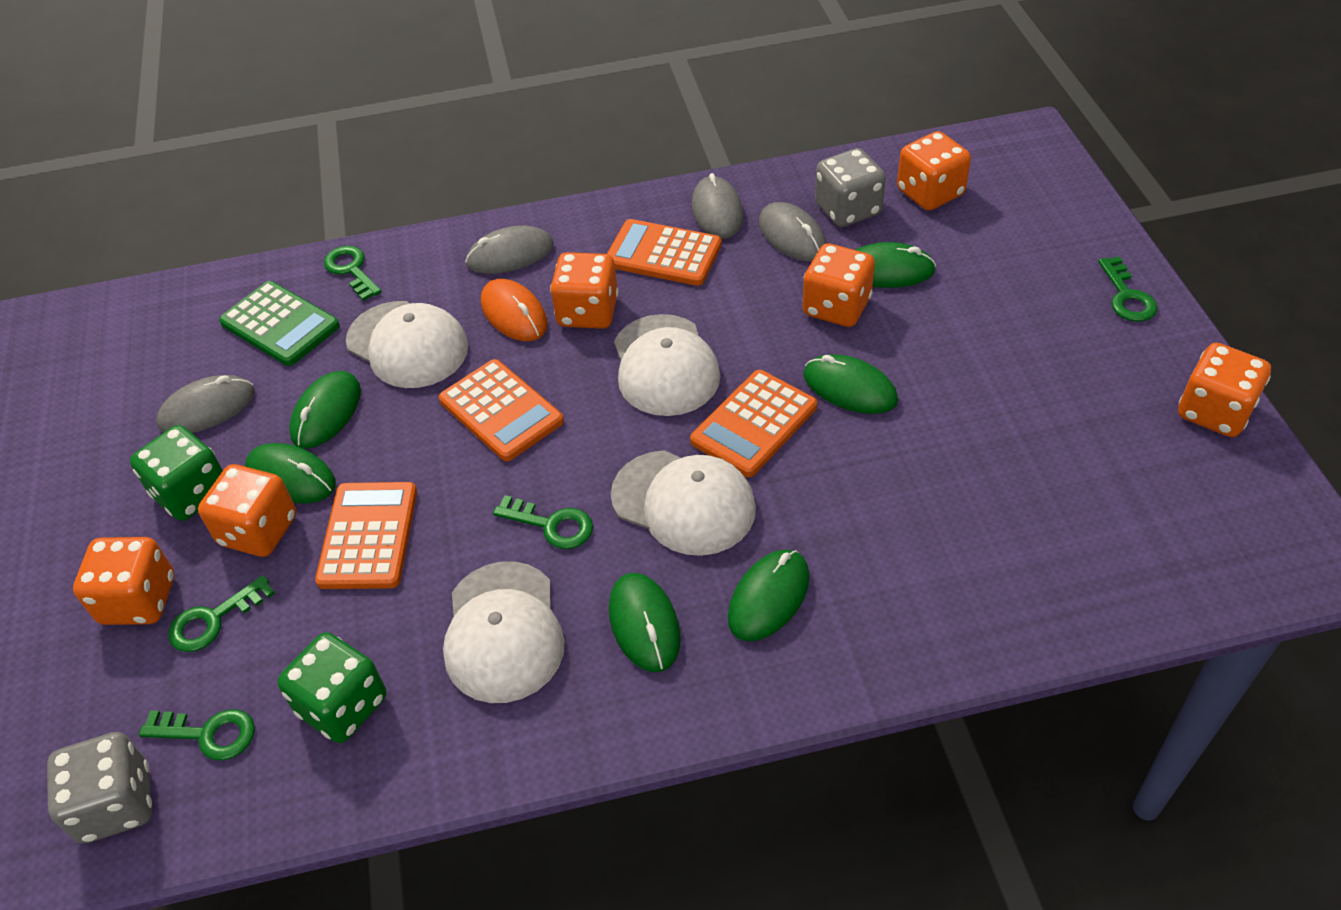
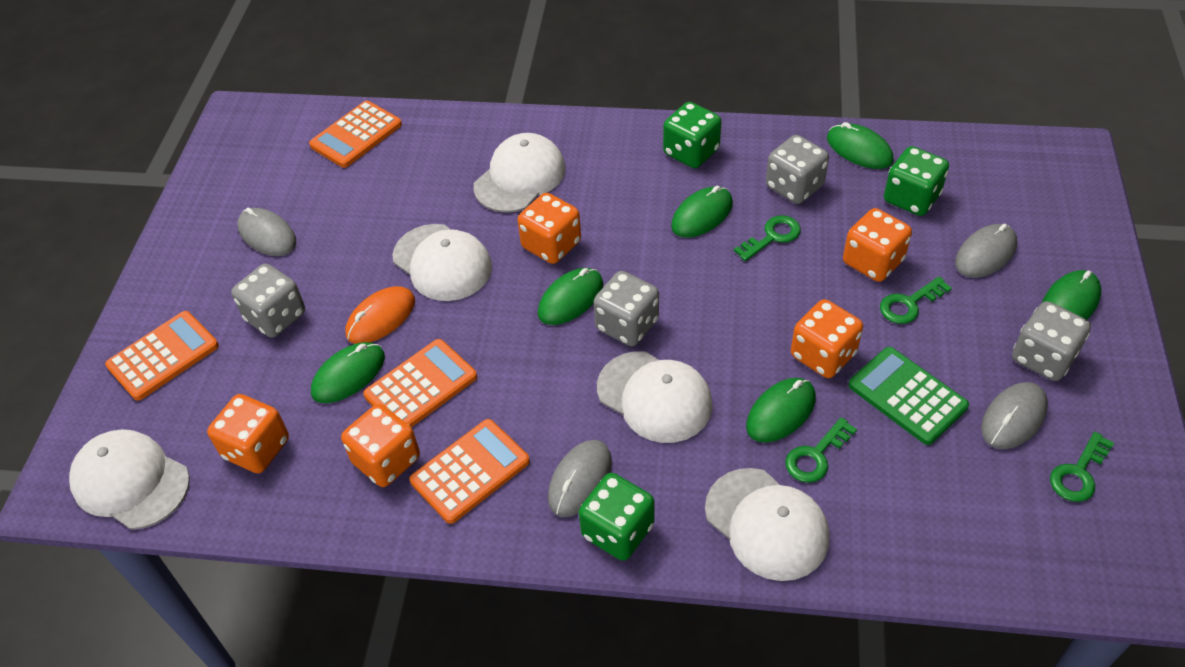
green dice: 2 -> 3
green key: 5 -> 4
grey dice: 2 -> 4
orange dice: 6 -> 5
white cap: 4 -> 5

